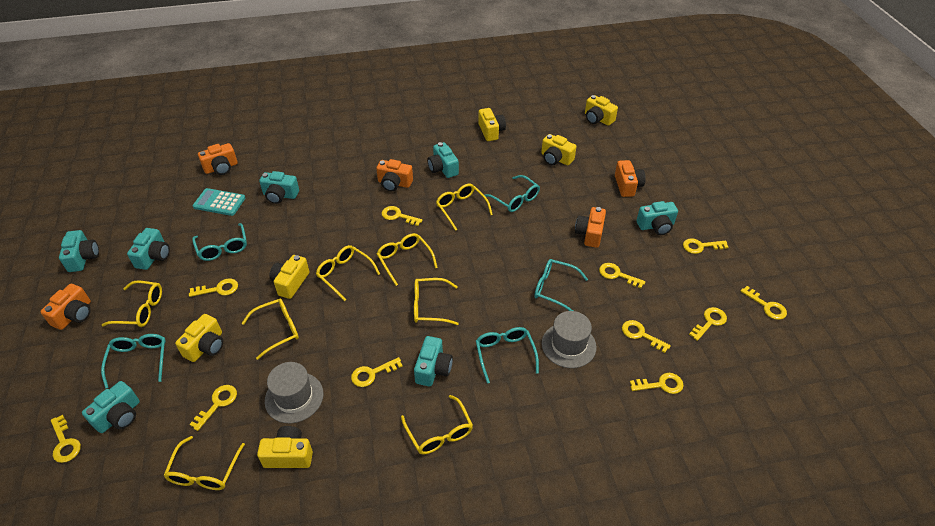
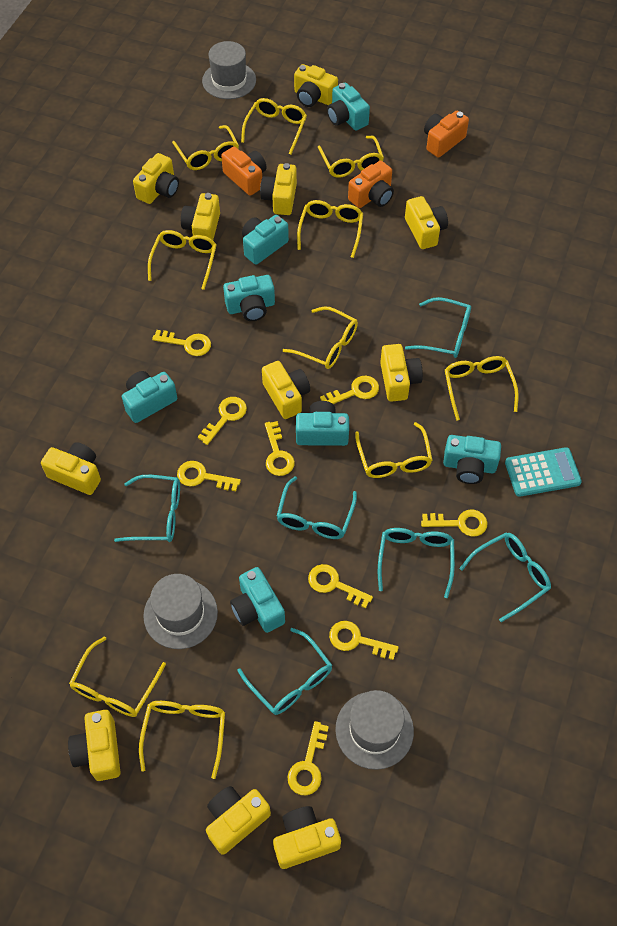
grey hat: 2 -> 3
orange camera: 5 -> 3
turquoise glasses: 5 -> 6
yellow camera: 6 -> 11
yellow glasses: 8 -> 10
yellow key: 11 -> 9

